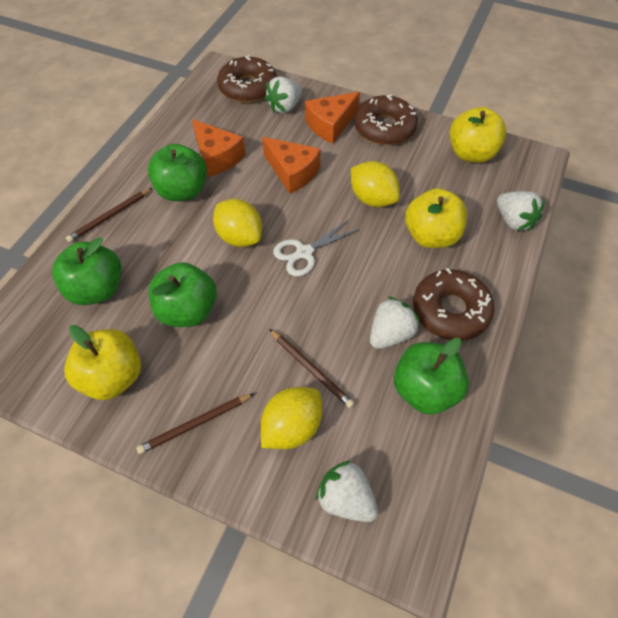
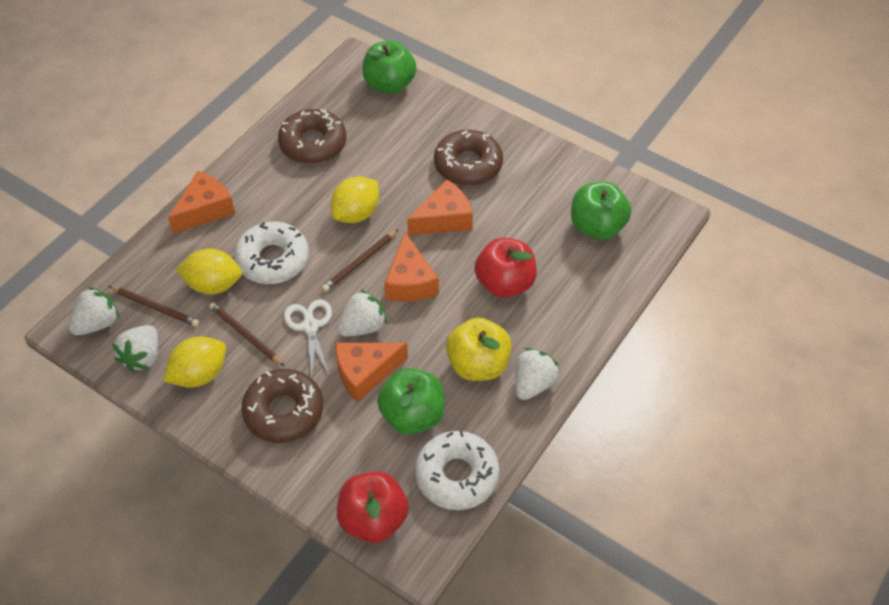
green apple: 4 -> 3
orange cheese: 3 -> 4
red apple: 0 -> 2
white donut: 0 -> 2
yellow apple: 3 -> 1

